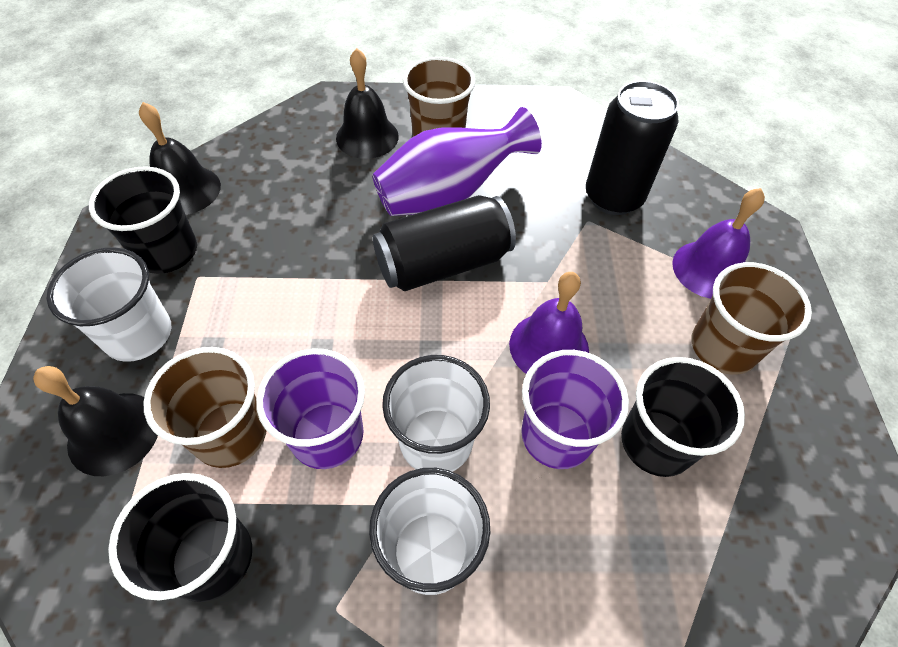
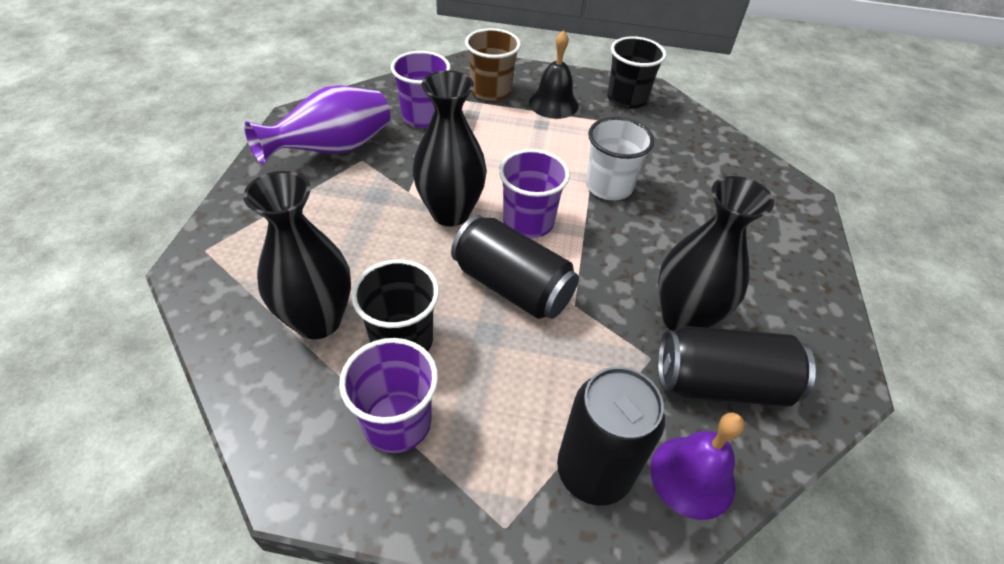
black bell: 3 -> 1
black can: 2 -> 3
black cup: 3 -> 2
black vase: 0 -> 3
brown cup: 3 -> 1
purple bell: 2 -> 1
purple cup: 2 -> 3
white cup: 3 -> 1

